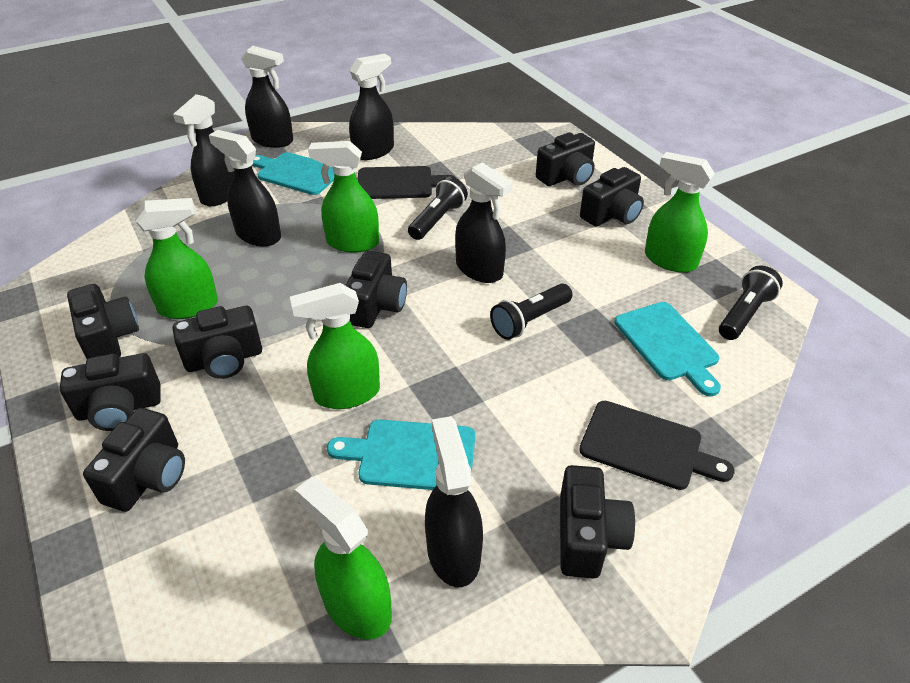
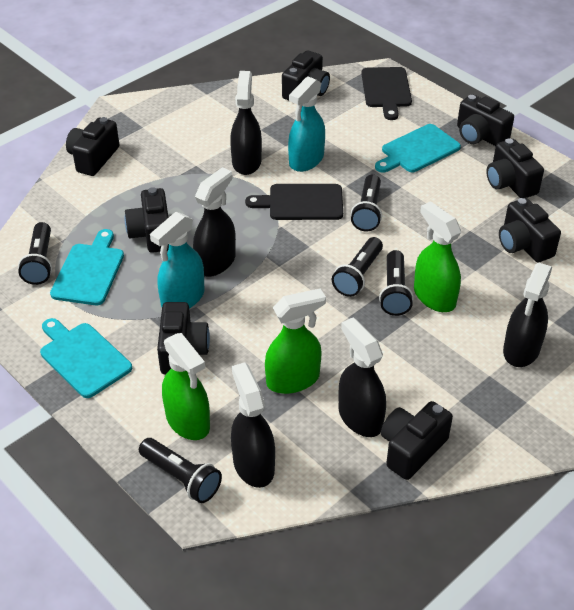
black flashlight: 3 -> 5
black spray bottle: 6 -> 5
green spray bottle: 5 -> 3
turquoise spray bottle: 0 -> 2

